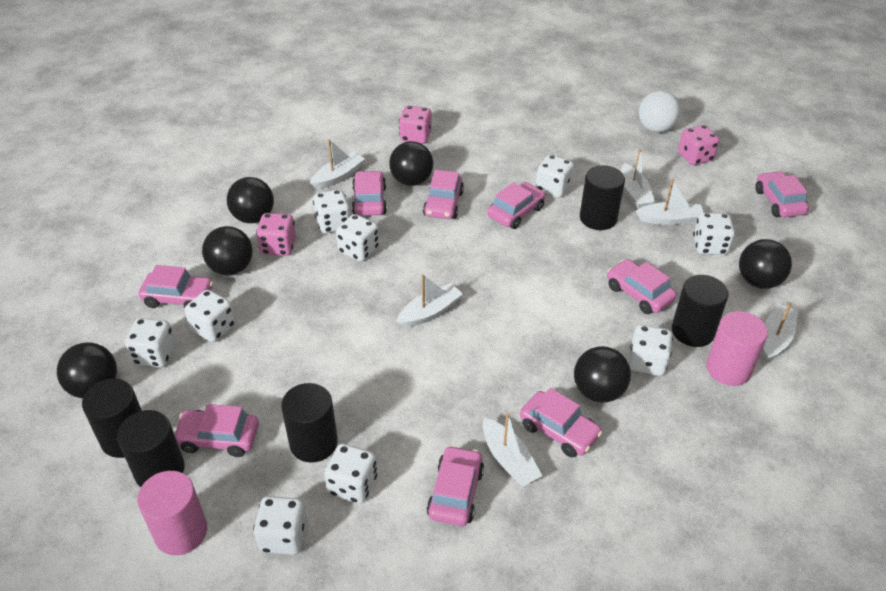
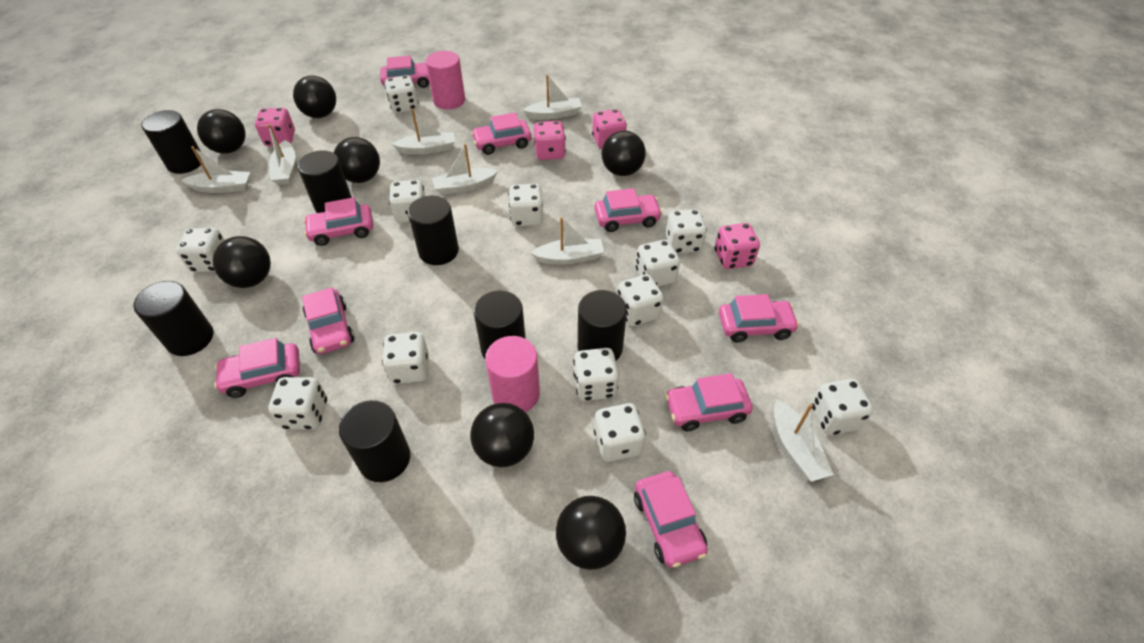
black ball: 6 -> 7
black cylinder: 5 -> 7
pink dice: 3 -> 4
white ball: 1 -> 0
white boat: 6 -> 7
white dice: 9 -> 12

